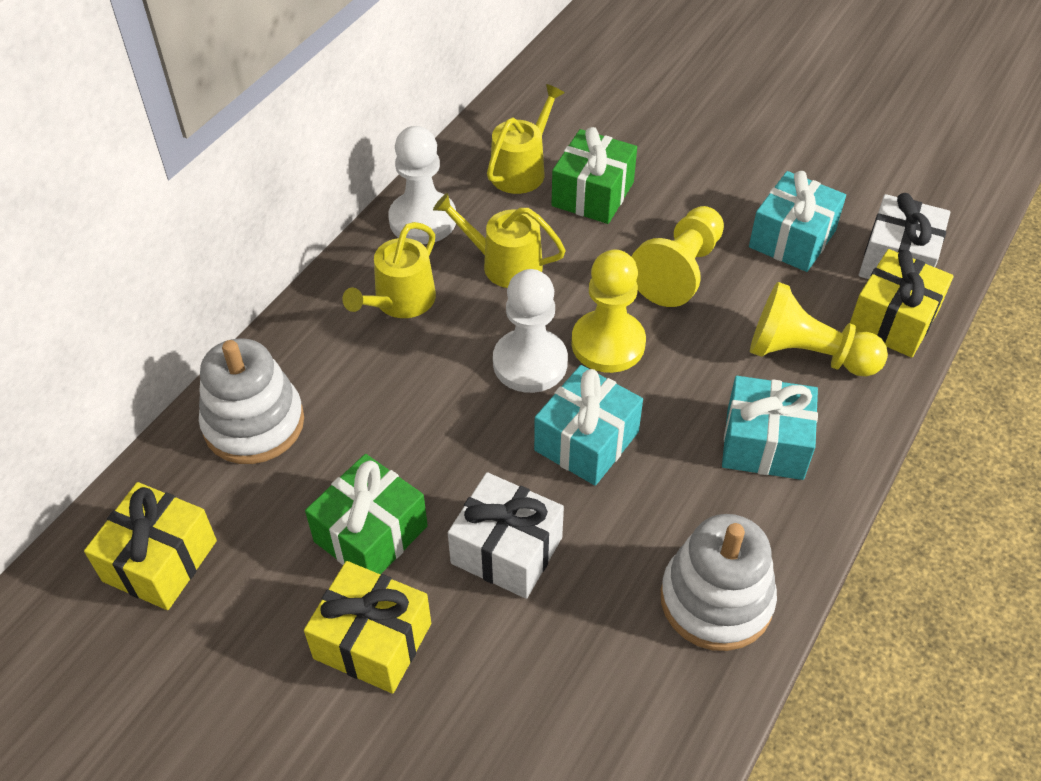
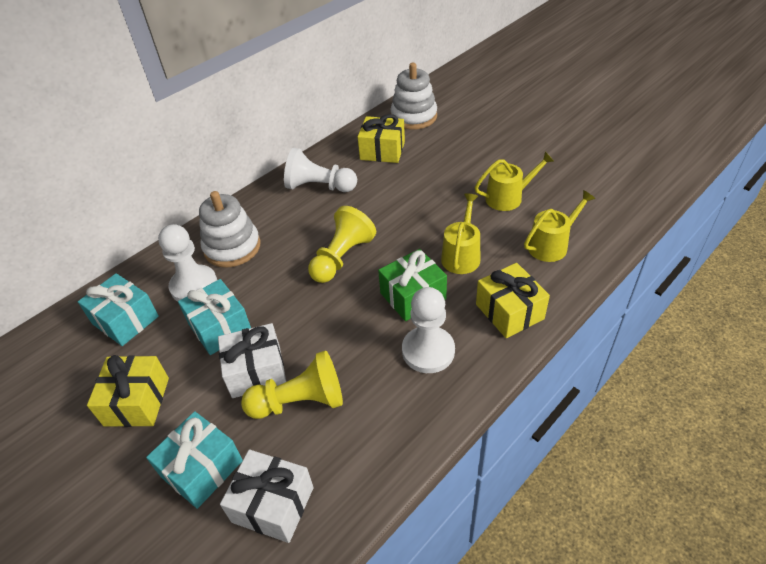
green gift: 2 -> 1
white pawn: 2 -> 3
yellow pawn: 3 -> 2

